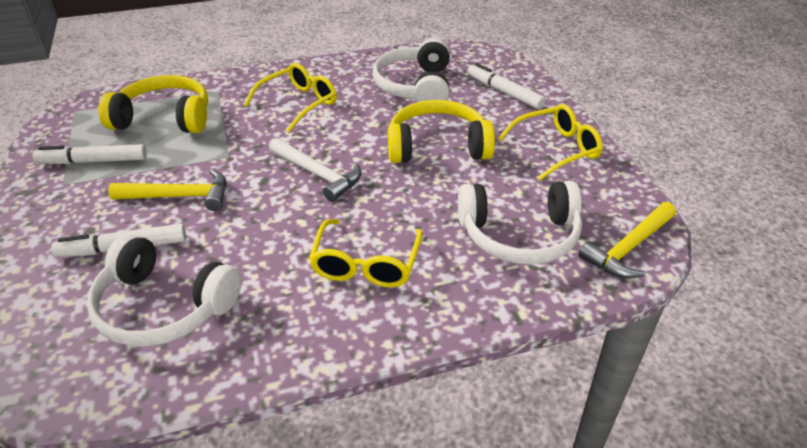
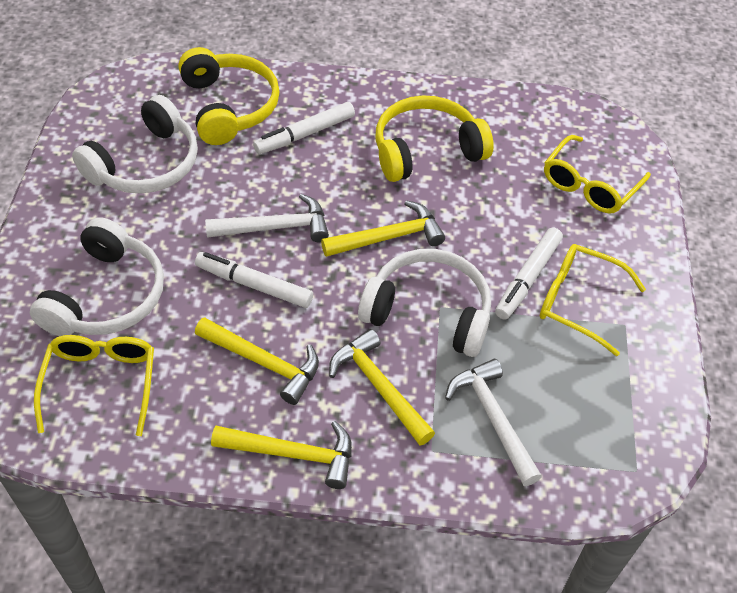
white hammer: 1 -> 2
yellow hammer: 2 -> 4

